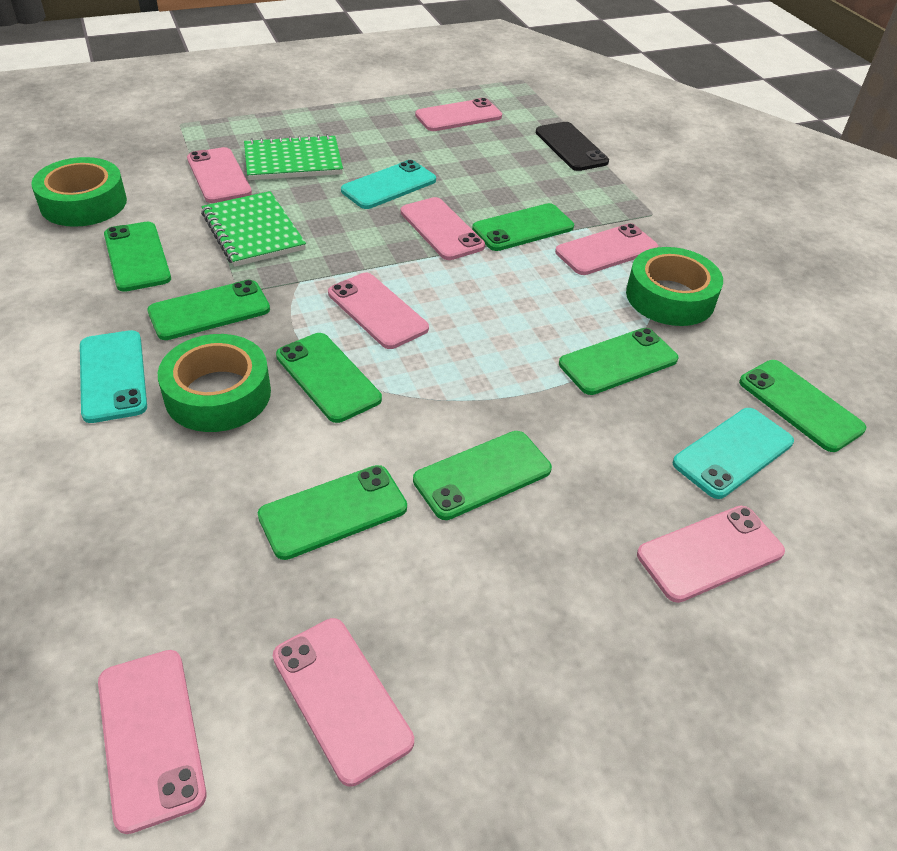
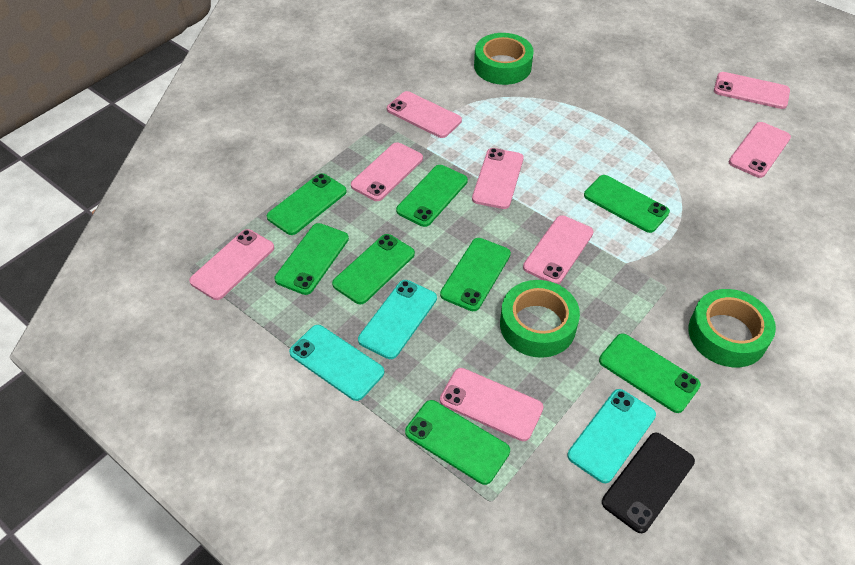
green notebook: 2 -> 0

